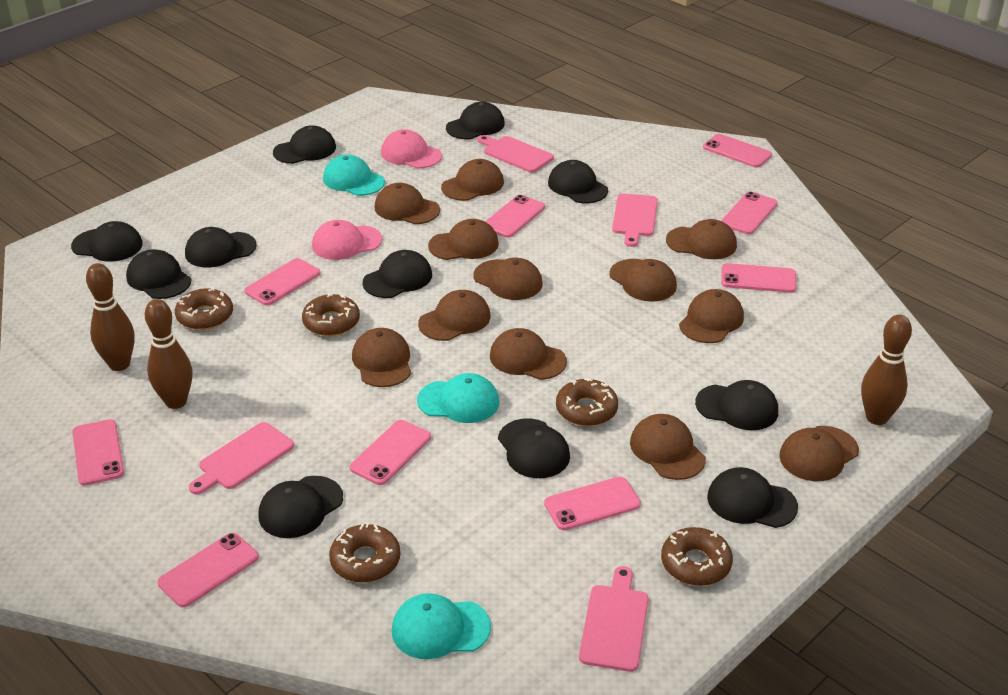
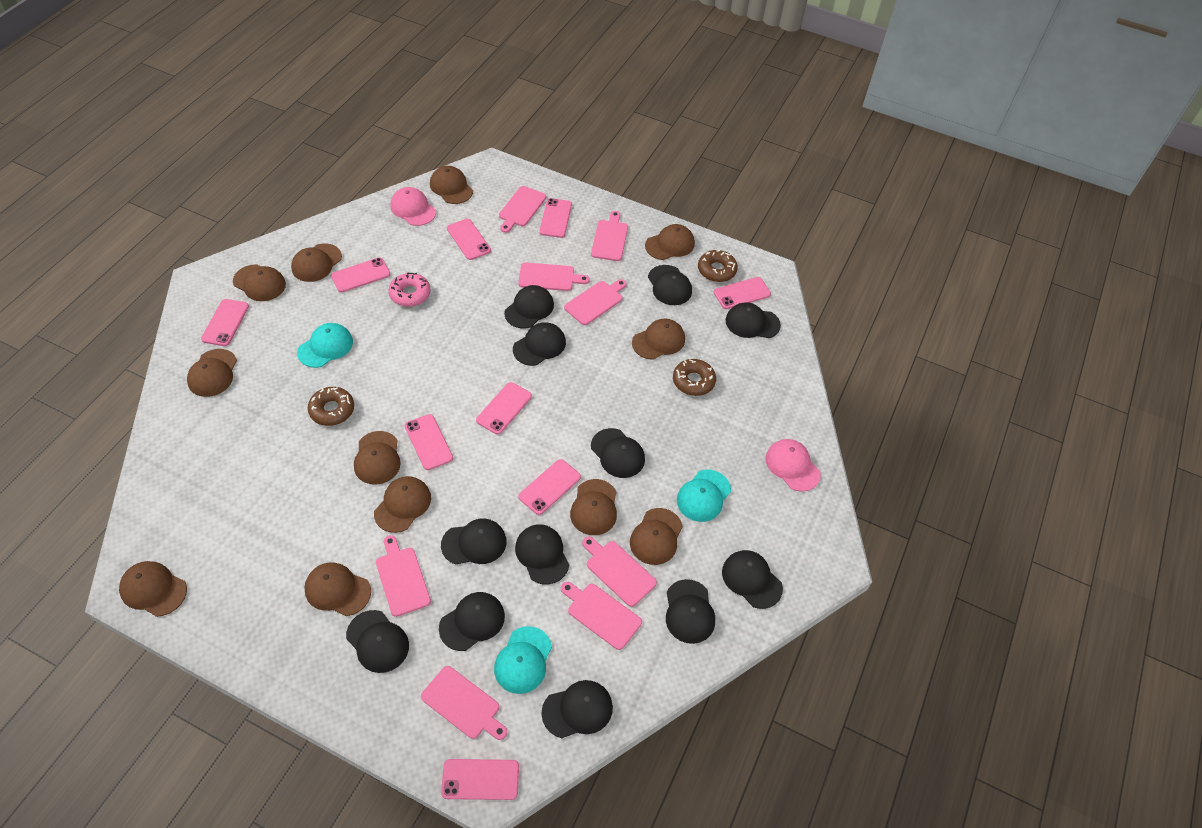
black cap: 11 -> 12
brown bowling pin: 3 -> 0
brown donut: 5 -> 3
pink cutting board: 4 -> 8
pink donut: 0 -> 1

